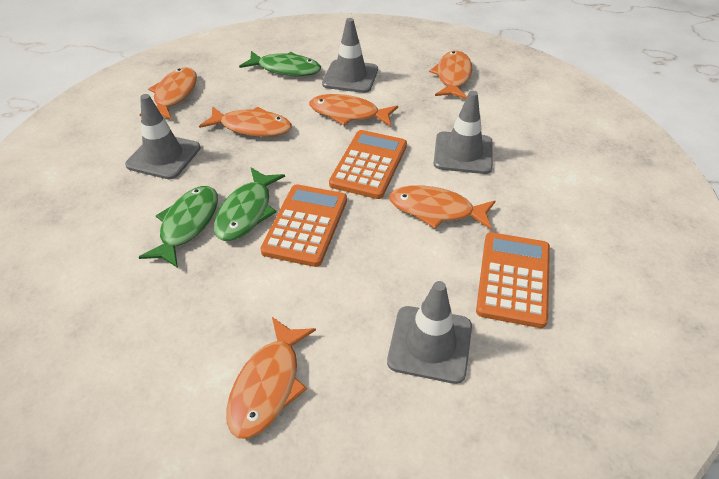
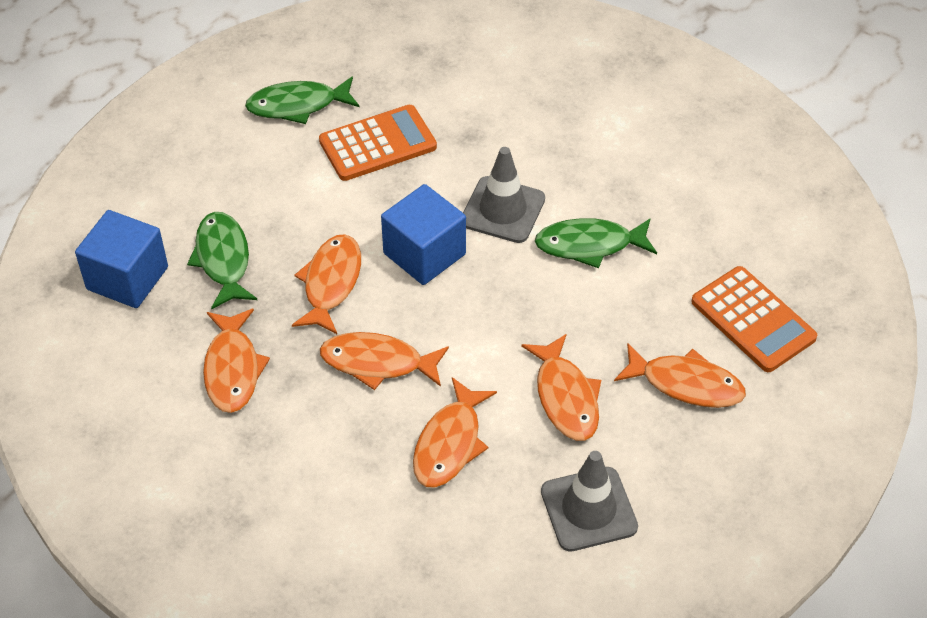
blue cube: 0 -> 2
grey traffic cone: 4 -> 2
orange calculator: 3 -> 2

